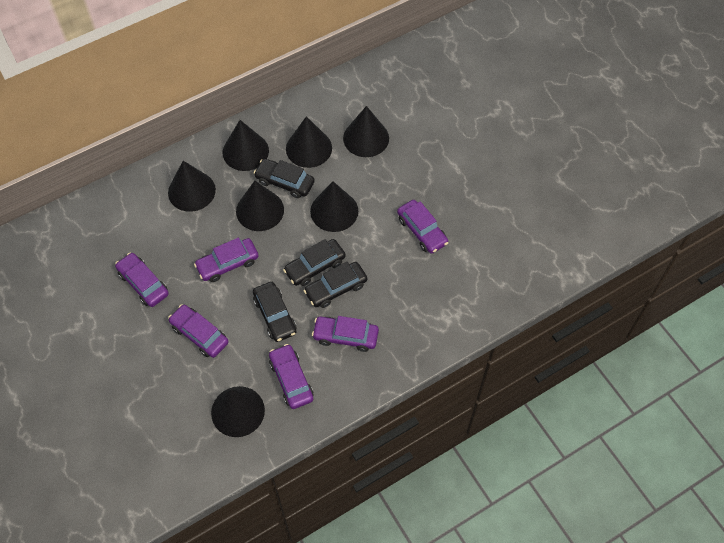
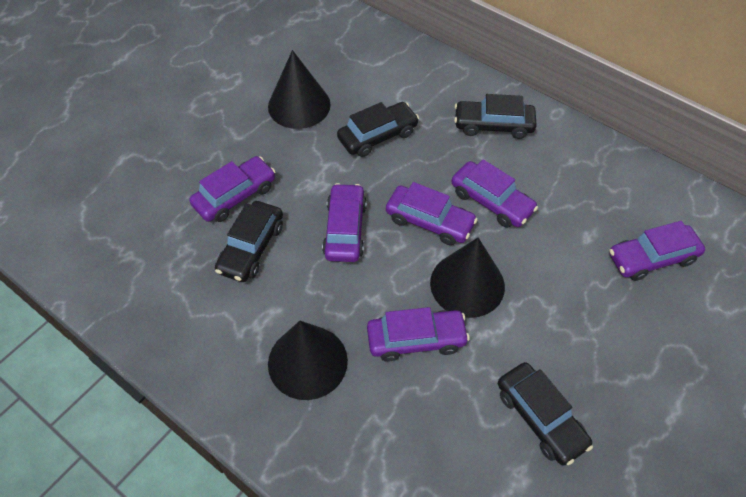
black cone: 7 -> 3

